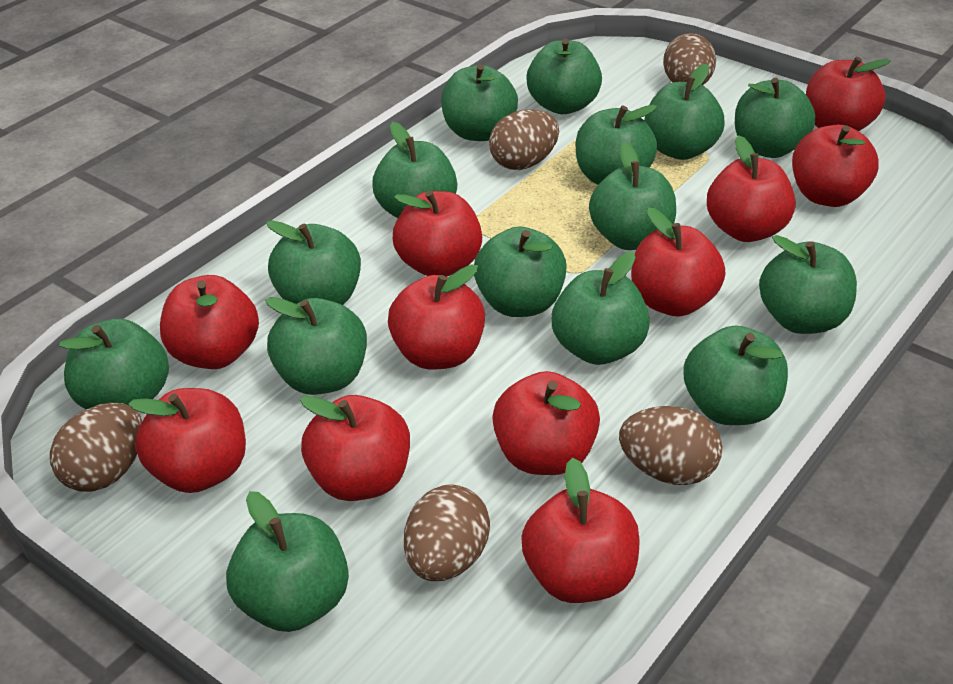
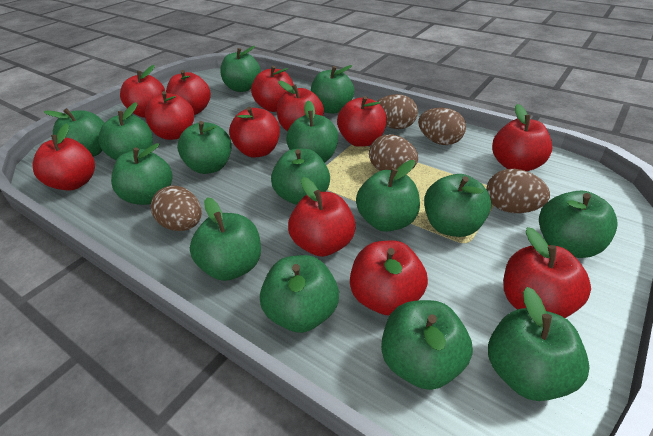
red apple: 11 -> 12

